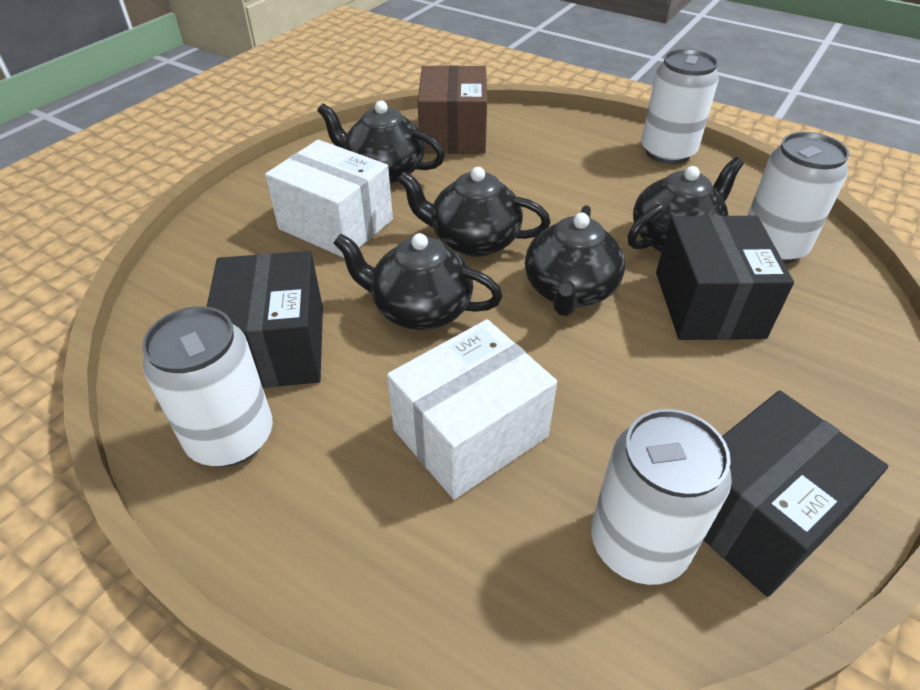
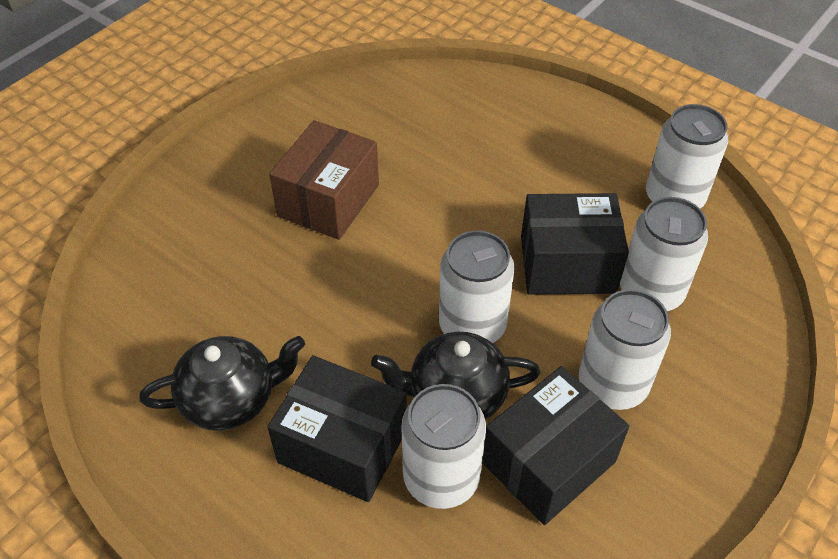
black teapot: 5 -> 2
white box: 2 -> 0
white can: 4 -> 5

